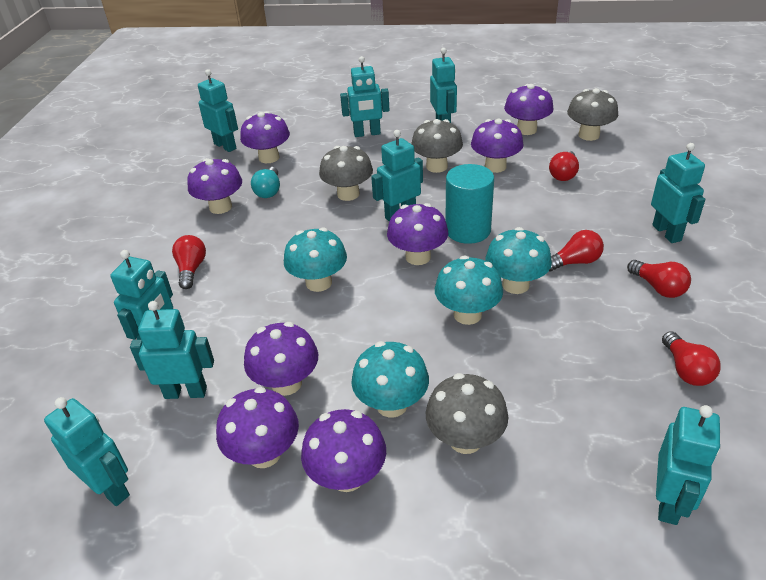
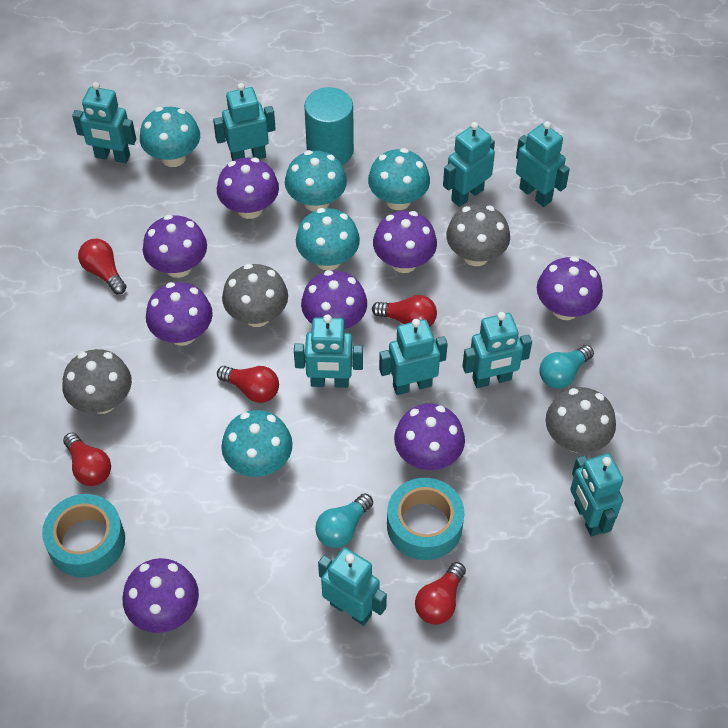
turquoise light bulb: 1 -> 2
turquoise mushroom: 4 -> 5
turquoise tape: 0 -> 2

